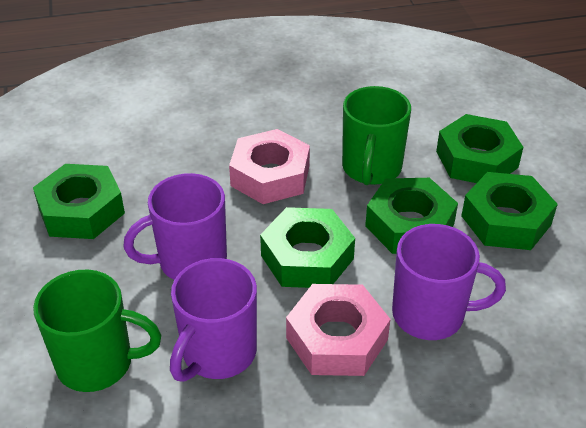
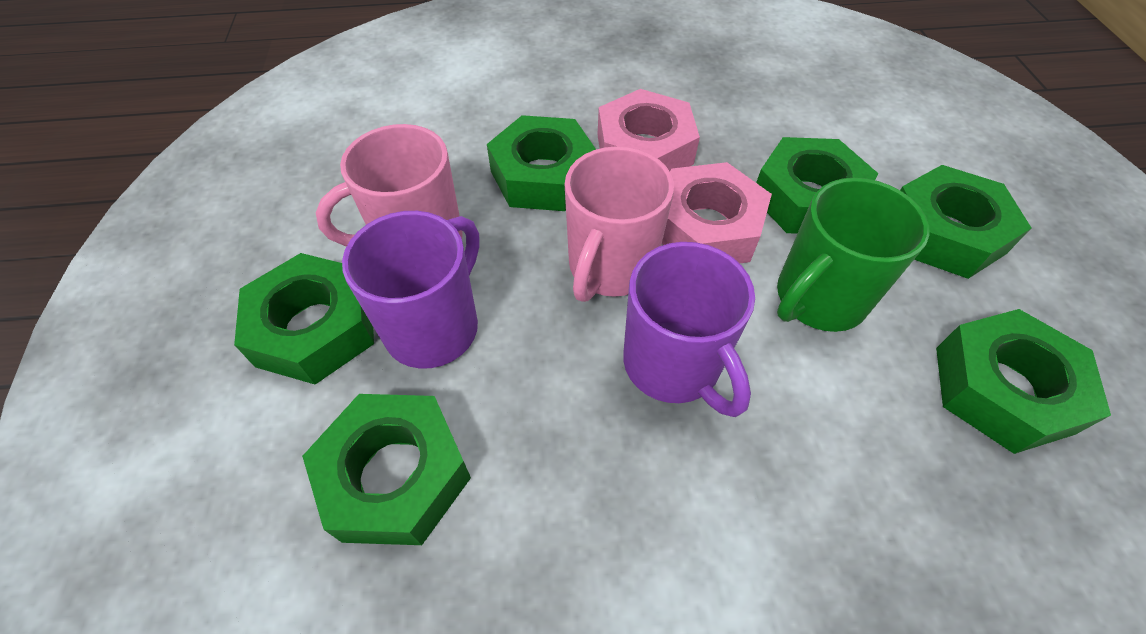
green mug: 2 -> 1
green nut: 5 -> 6
pink mug: 0 -> 2
purple mug: 3 -> 2

